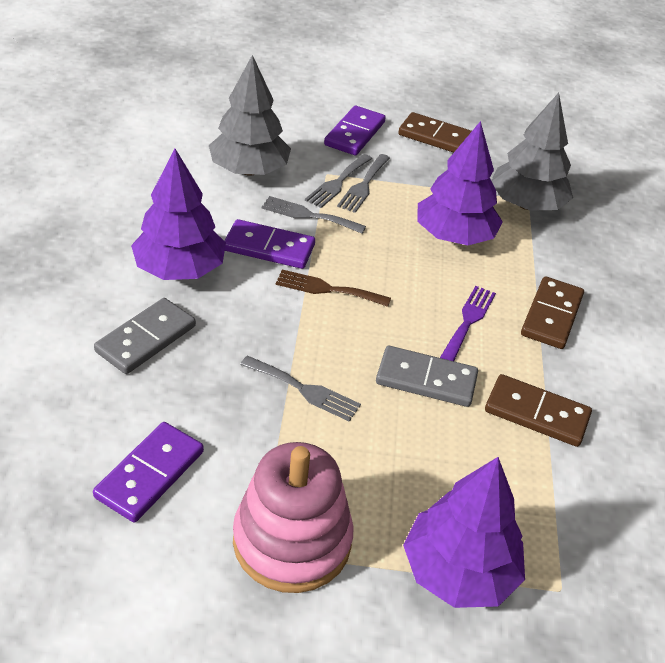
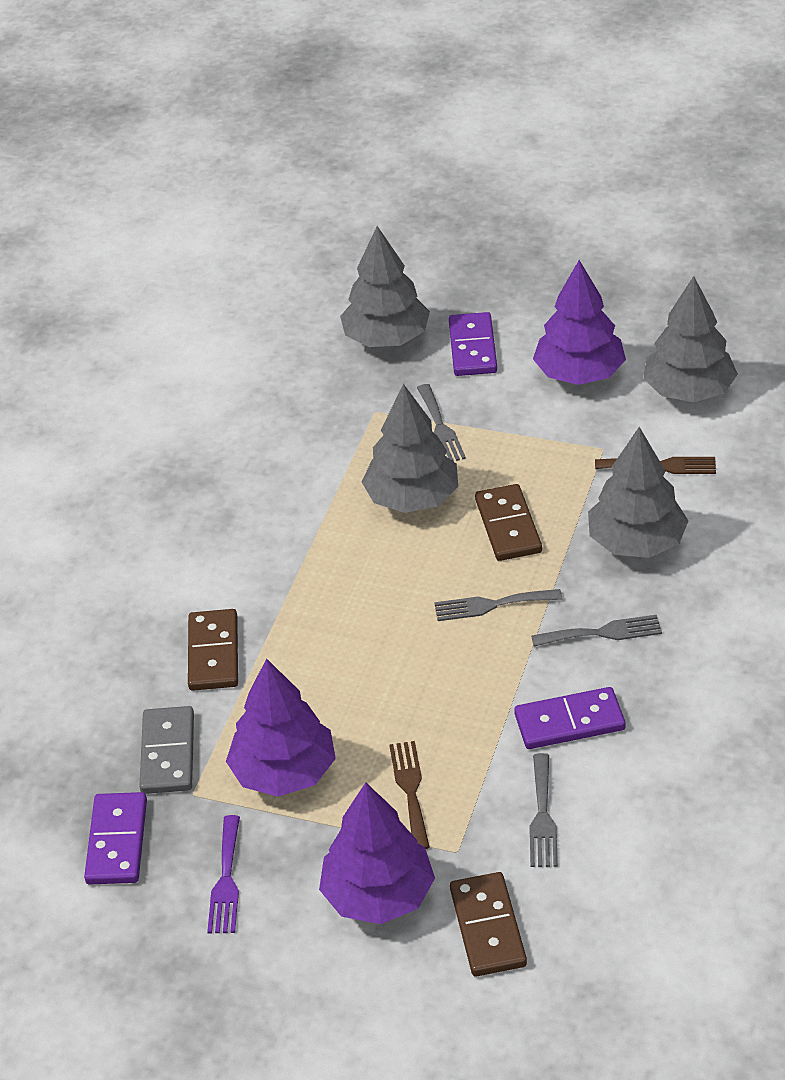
brown fork: 1 -> 2
grey domino: 2 -> 1
grey tree: 2 -> 4
pink stacking toy: 1 -> 0

